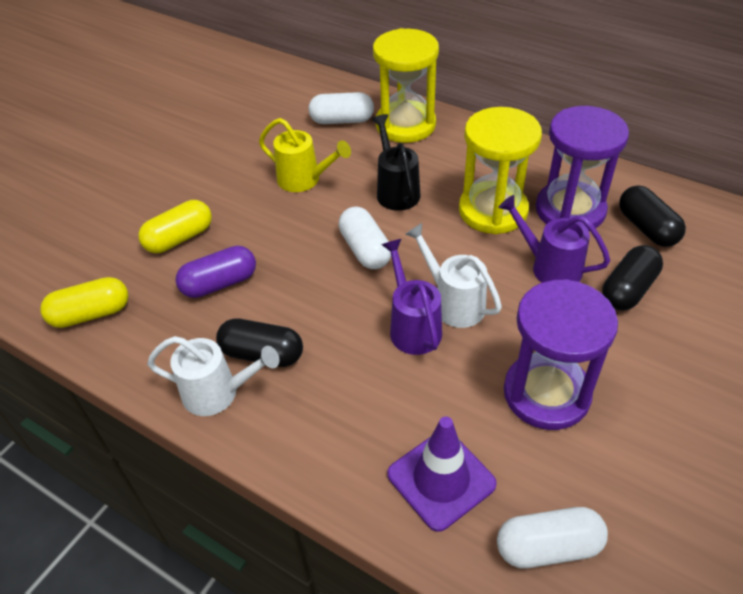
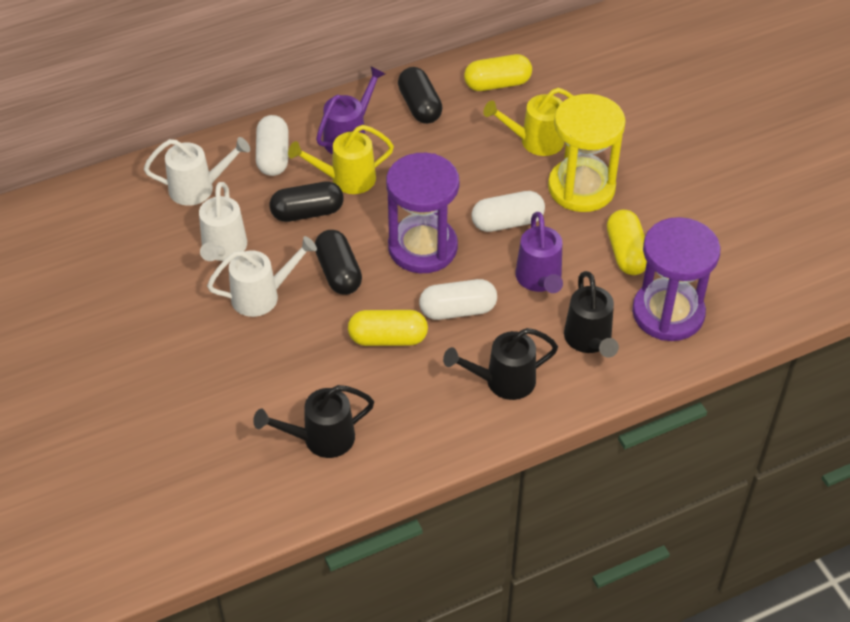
black watering can: 1 -> 3
purple capsule: 1 -> 0
purple traffic cone: 1 -> 0
white watering can: 2 -> 3
yellow capsule: 2 -> 3
yellow hourglass: 2 -> 1
yellow watering can: 1 -> 2

